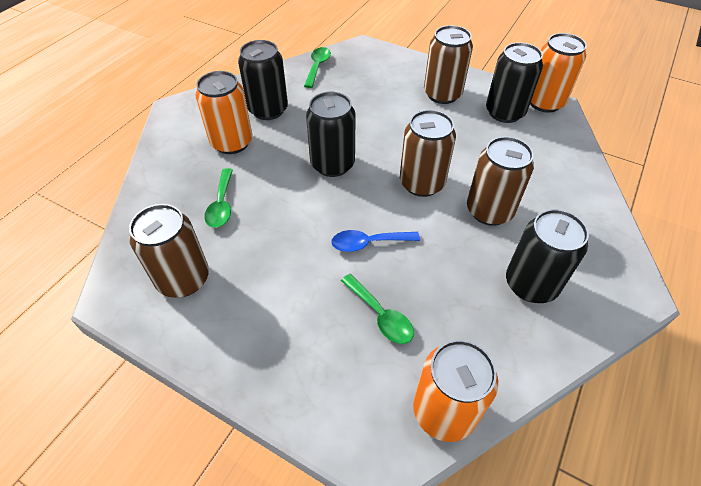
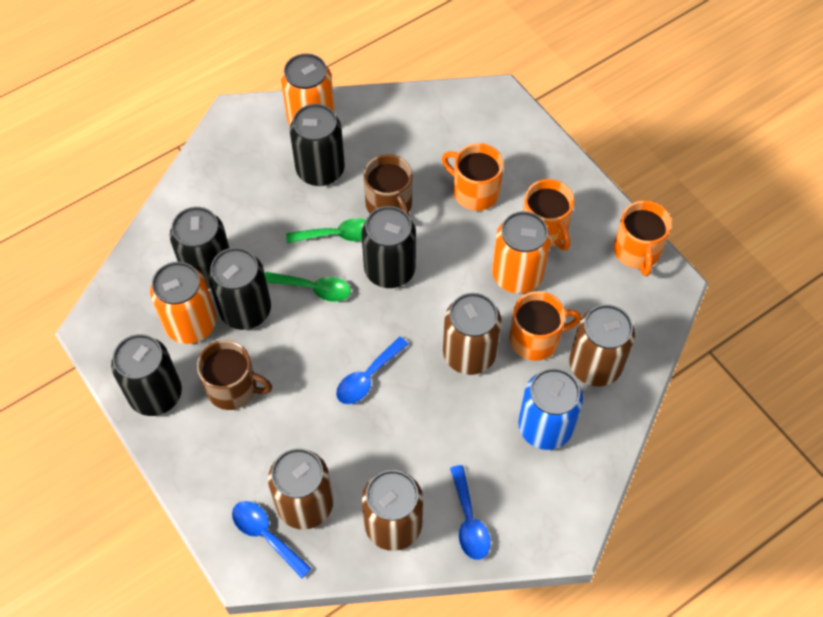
black can: 4 -> 5
blue can: 0 -> 1
blue spoon: 1 -> 3
brown mug: 0 -> 2
green spoon: 3 -> 2
orange mug: 0 -> 4

